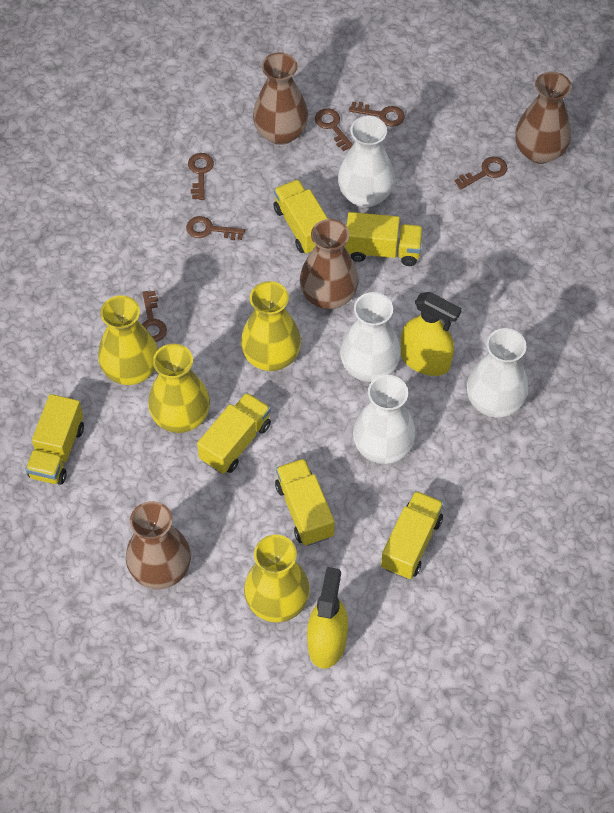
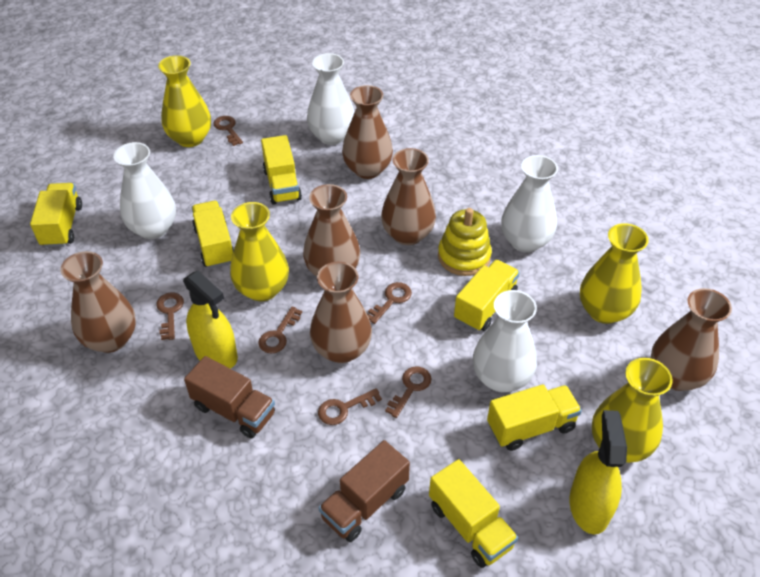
brown truck: 0 -> 2
brown vase: 4 -> 6
yellow stacking toy: 0 -> 1

